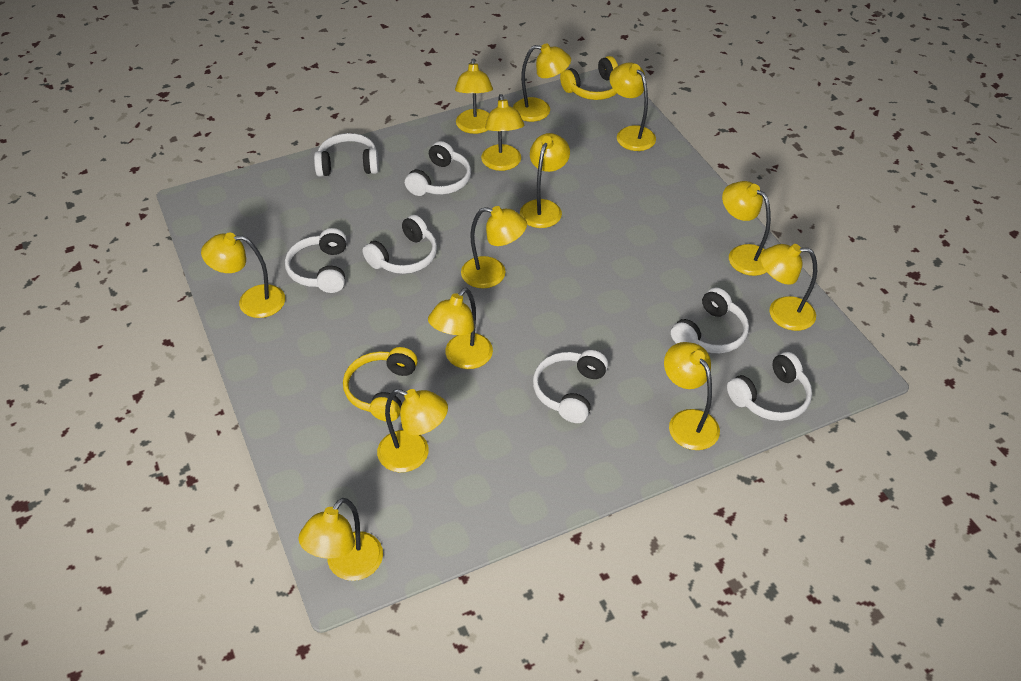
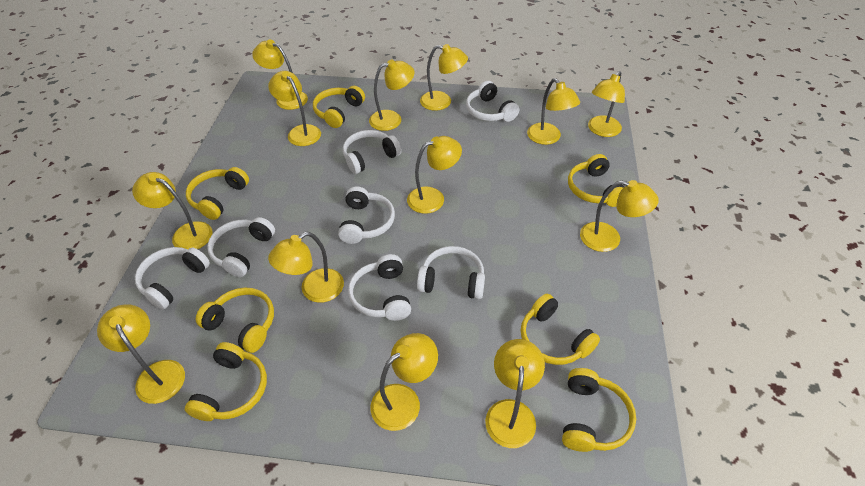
yellow headphones: 2 -> 7

